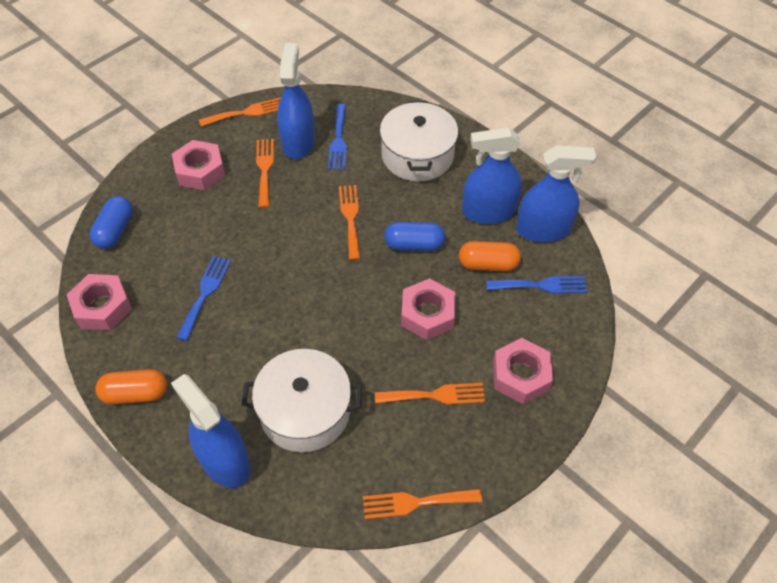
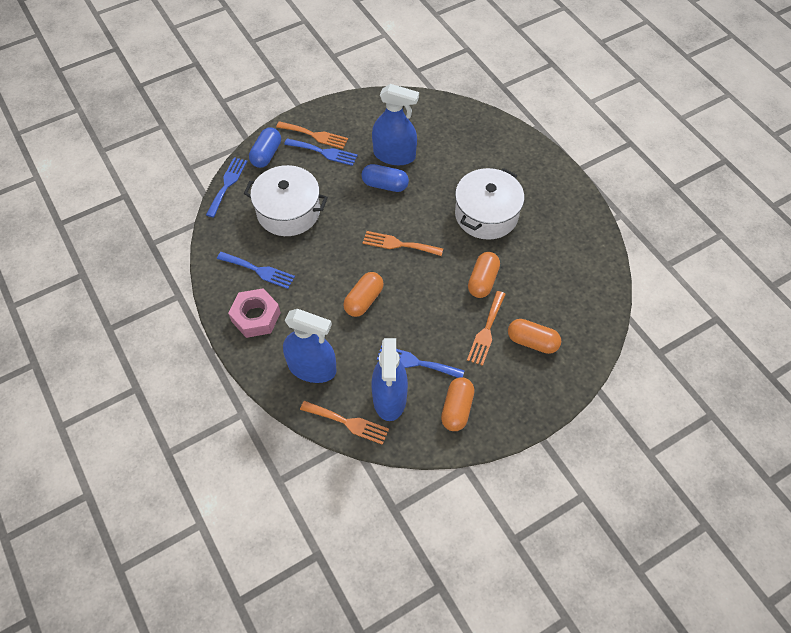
blue fork: 3 -> 4
blue spray bottle: 4 -> 3
orange capsule: 2 -> 4
orange fork: 5 -> 4
pink nut: 4 -> 1

